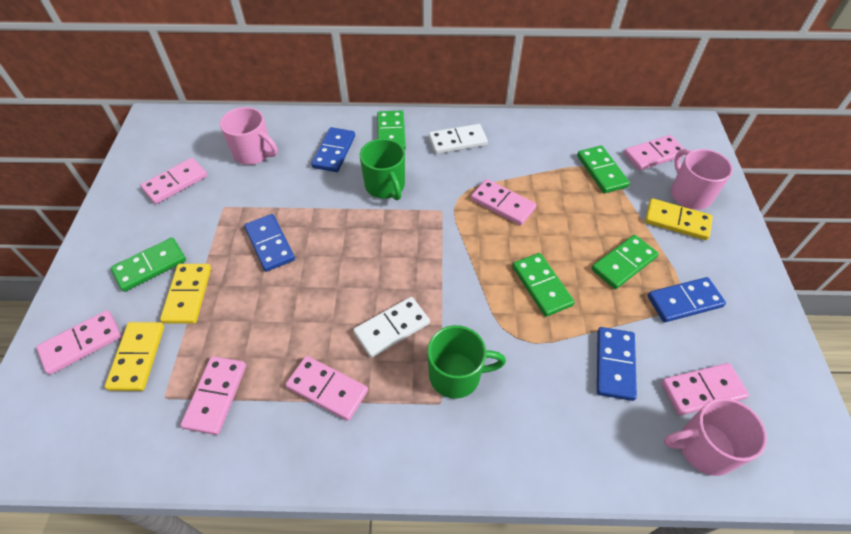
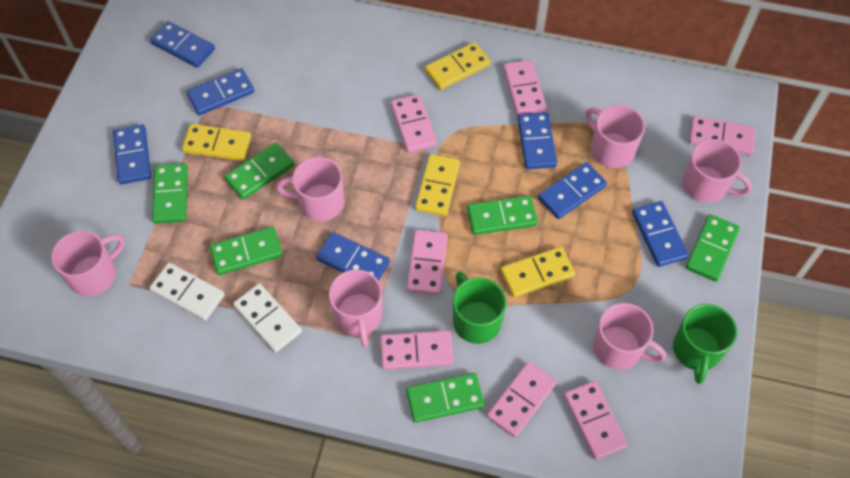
blue domino: 4 -> 7
green domino: 5 -> 6
pink mug: 3 -> 6
yellow domino: 3 -> 4

